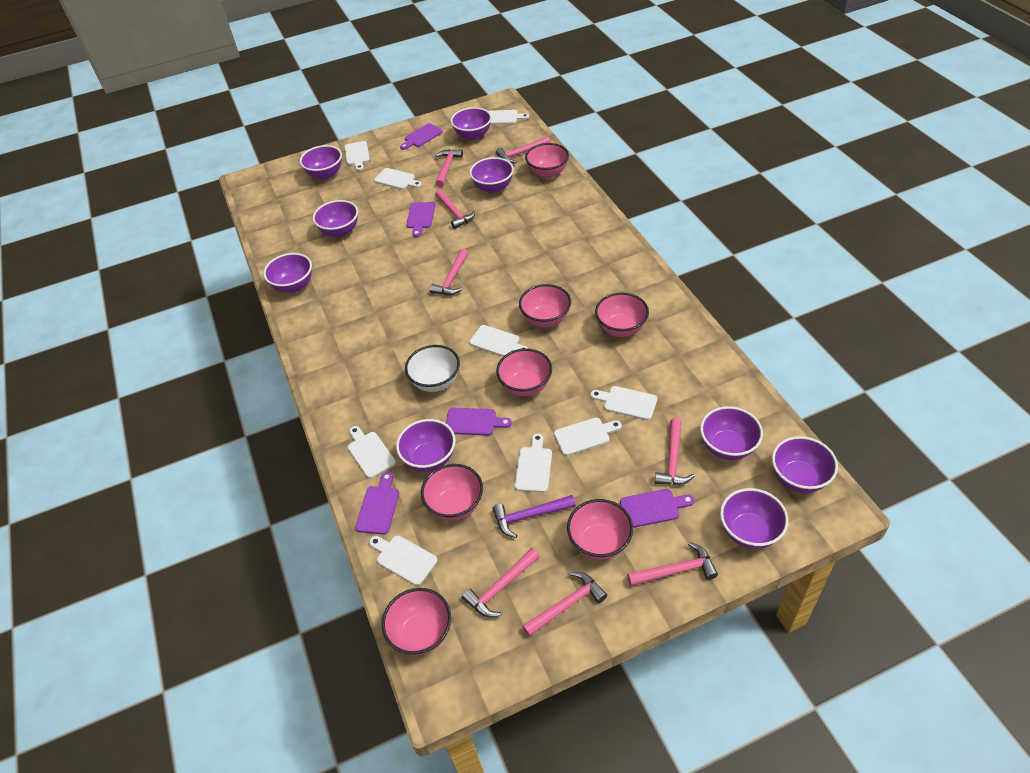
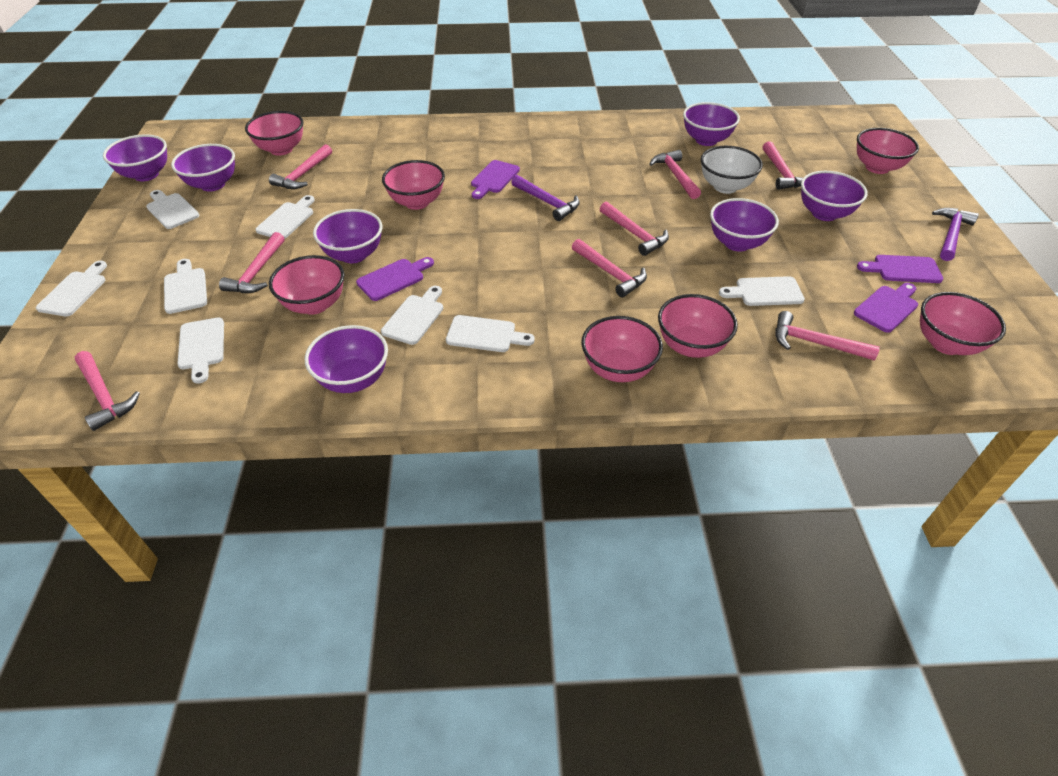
purple bowl: 9 -> 7
purple cutting board: 5 -> 4
purple hammer: 1 -> 2
white cutting board: 9 -> 8

